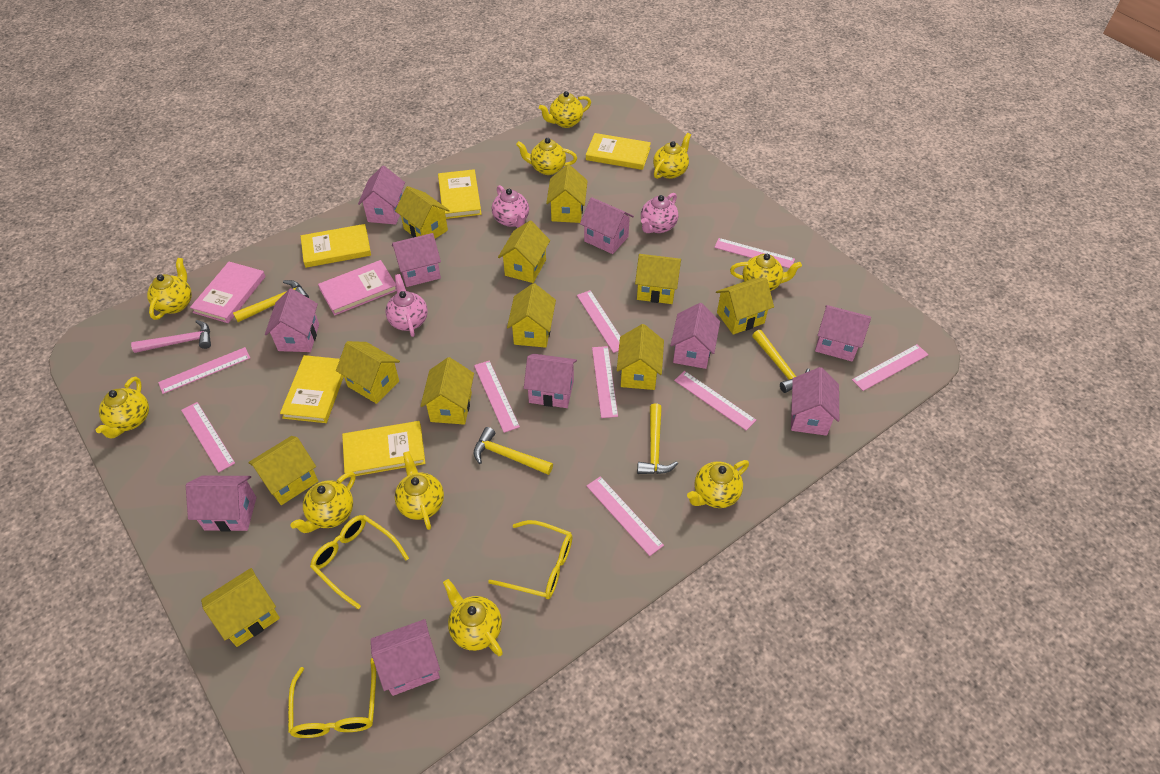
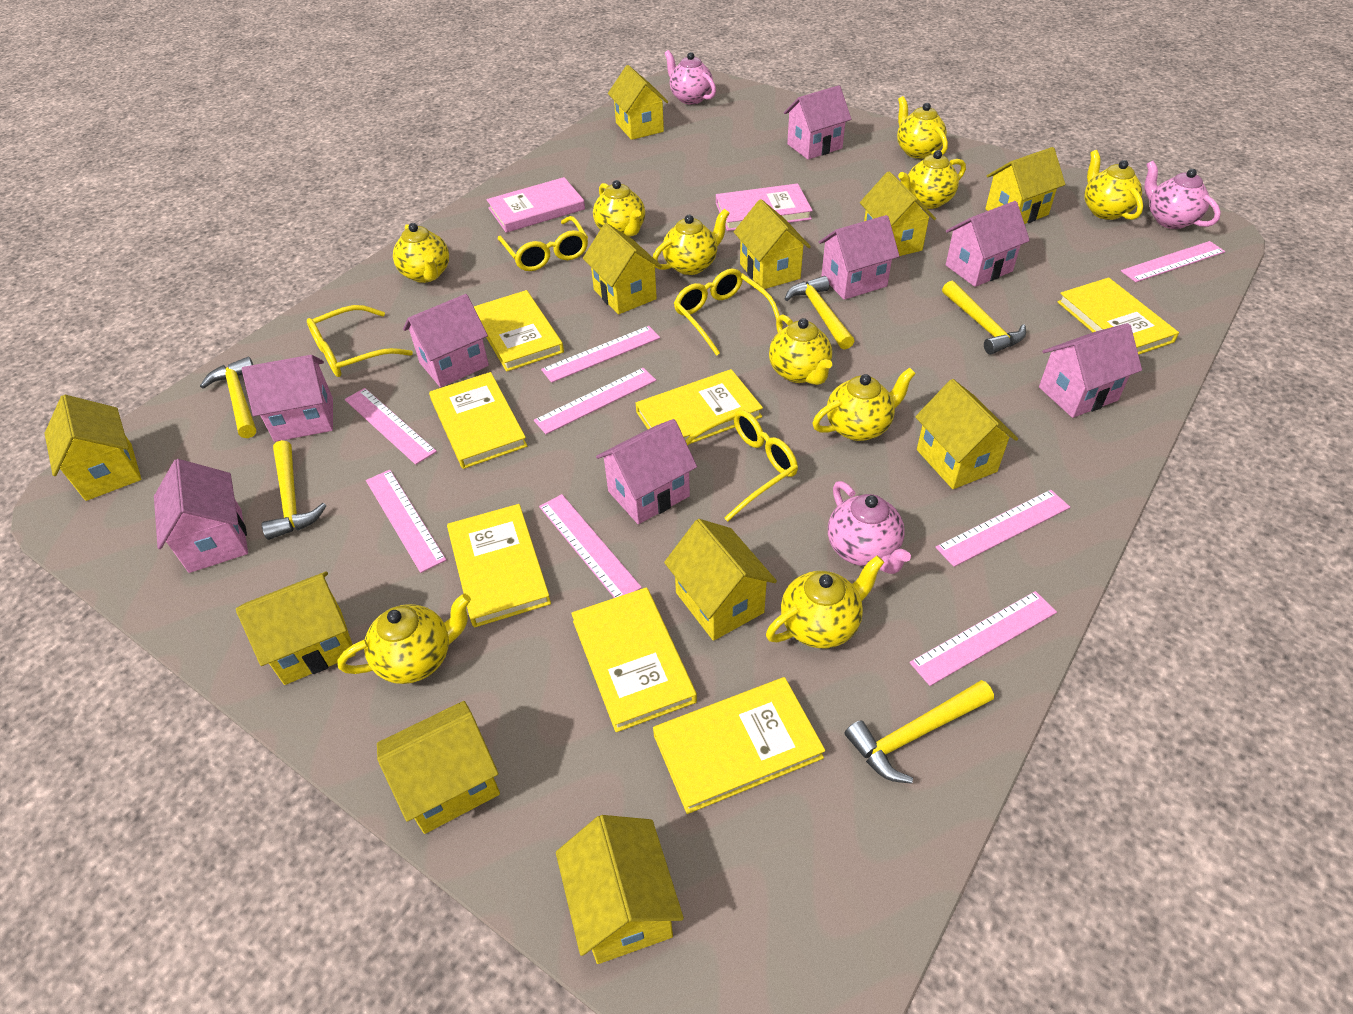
pink hammer: 1 -> 0
pink house: 10 -> 8
pink ruler: 9 -> 8
yellow book: 5 -> 7
yellow glasses: 3 -> 4
yellow hammer: 4 -> 5

